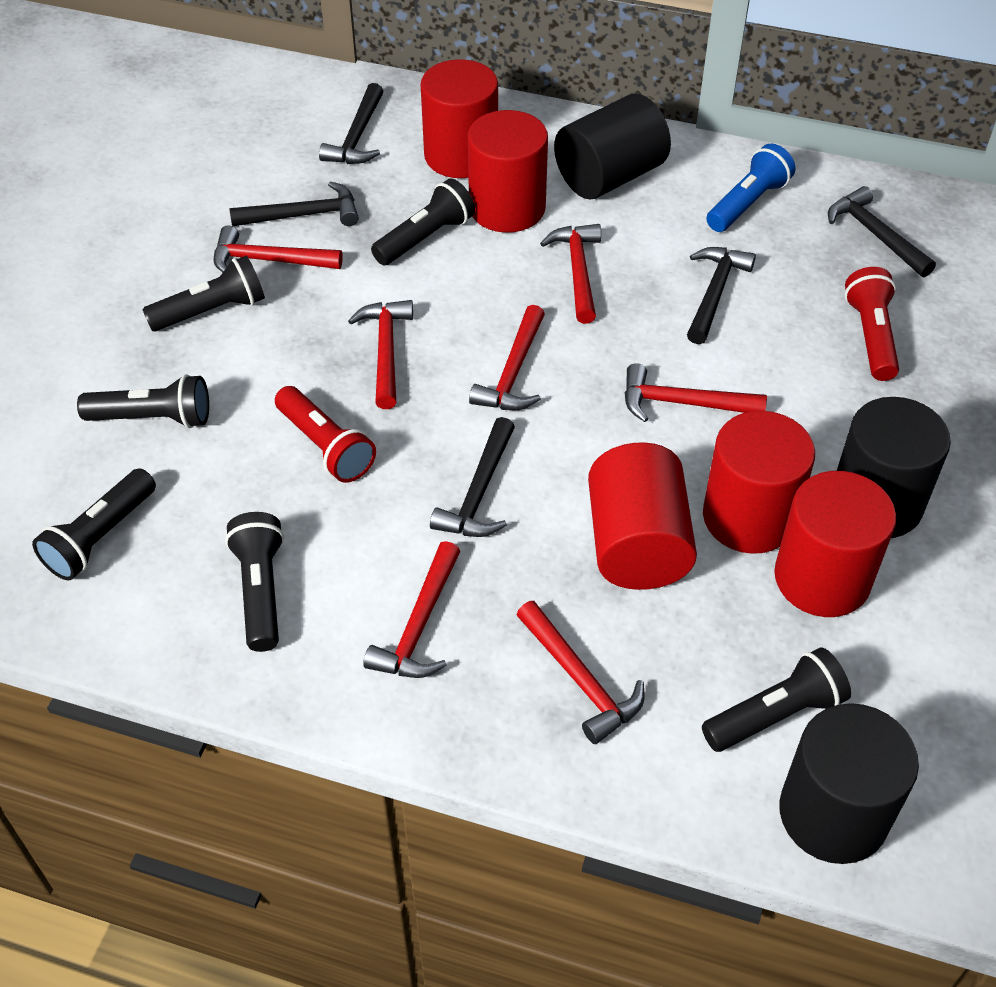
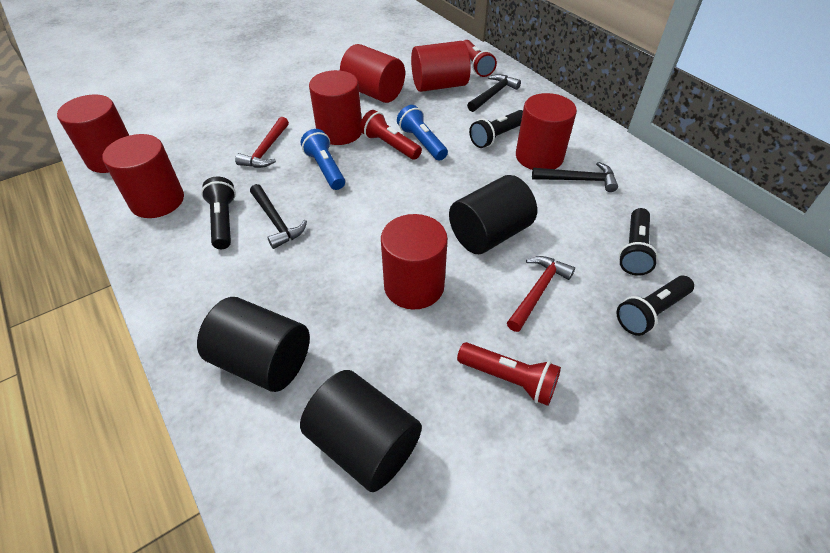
black flashlight: 6 -> 4
black hammer: 5 -> 3
blue flashlight: 1 -> 2
red cylinder: 5 -> 7
red flashlight: 2 -> 3
red hammer: 7 -> 2

